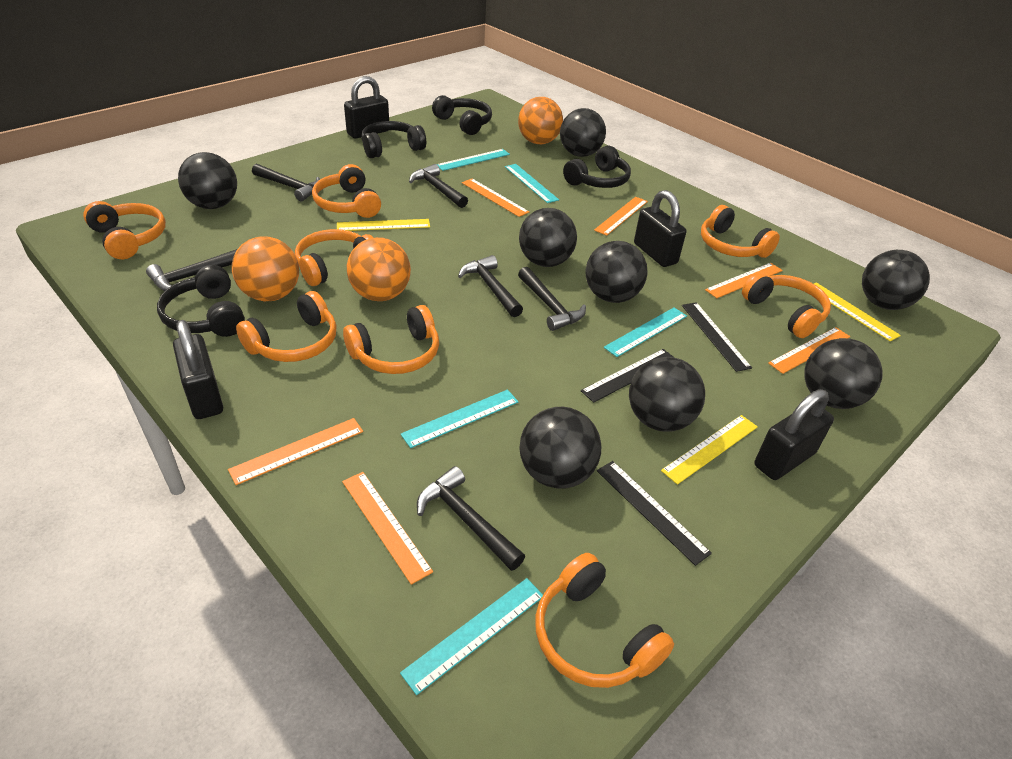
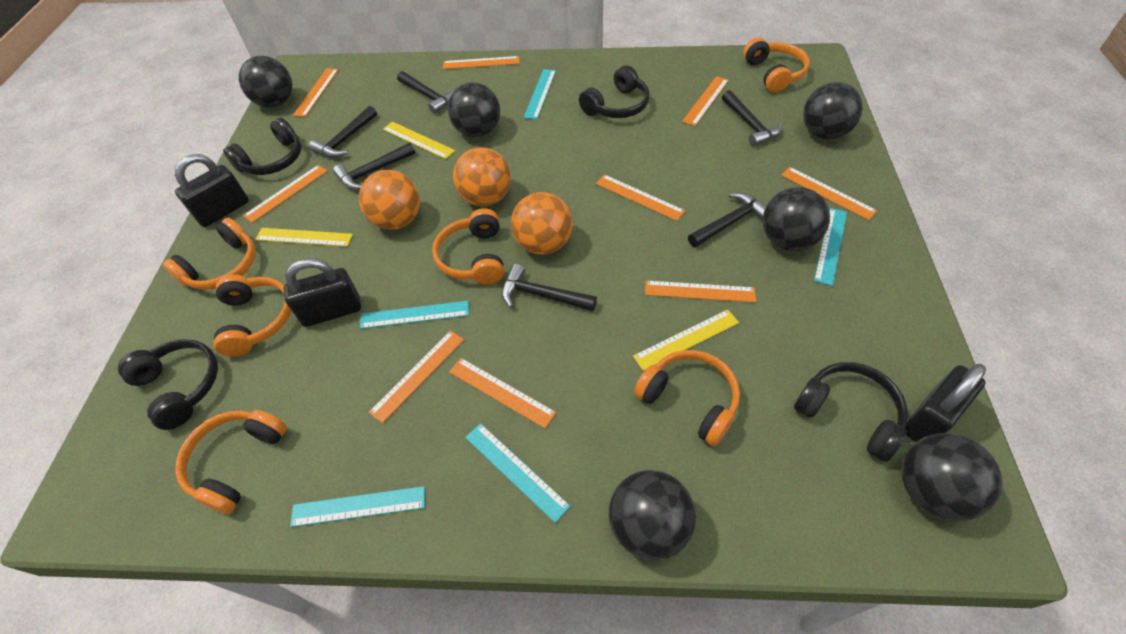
black ball: 8 -> 6
black padlock: 4 -> 3
black ruler: 3 -> 0
orange headphones: 8 -> 6
orange ruler: 6 -> 9

